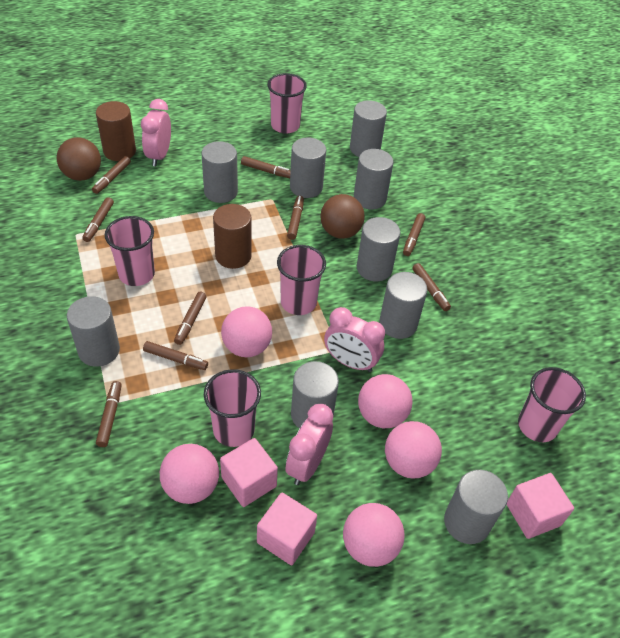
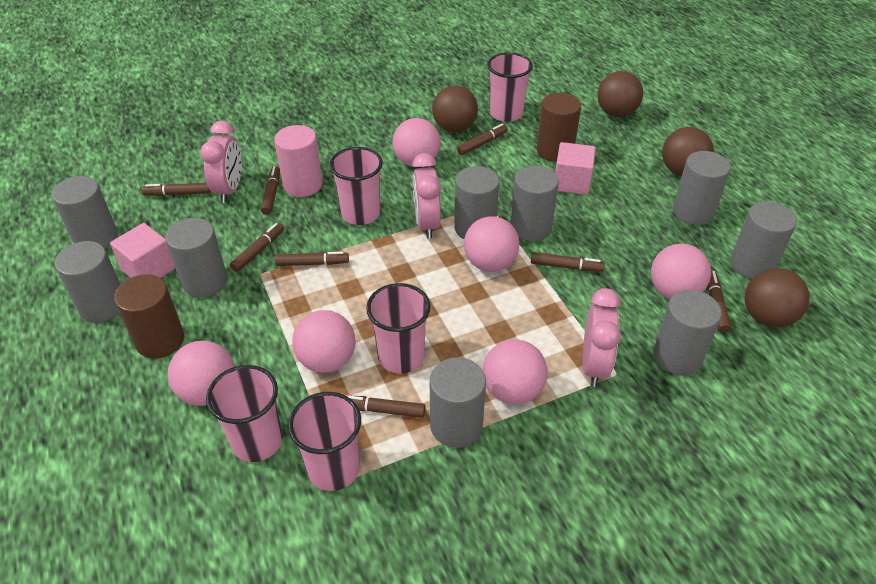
brown ball: 2 -> 4
brown marker: 9 -> 8
pink ball: 5 -> 6
pink cube: 3 -> 2
pink cylinder: 0 -> 1

